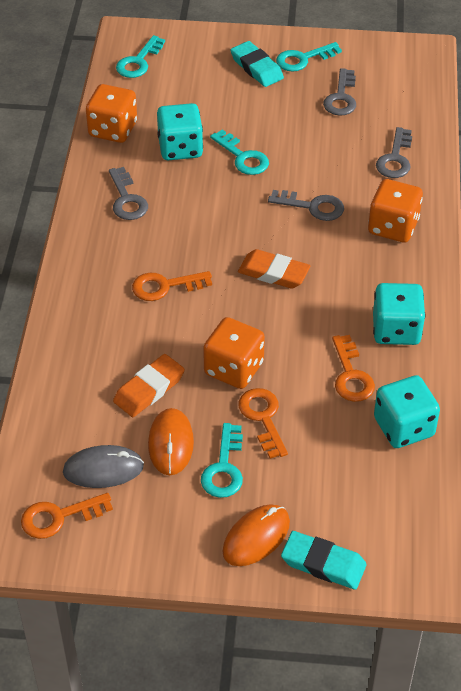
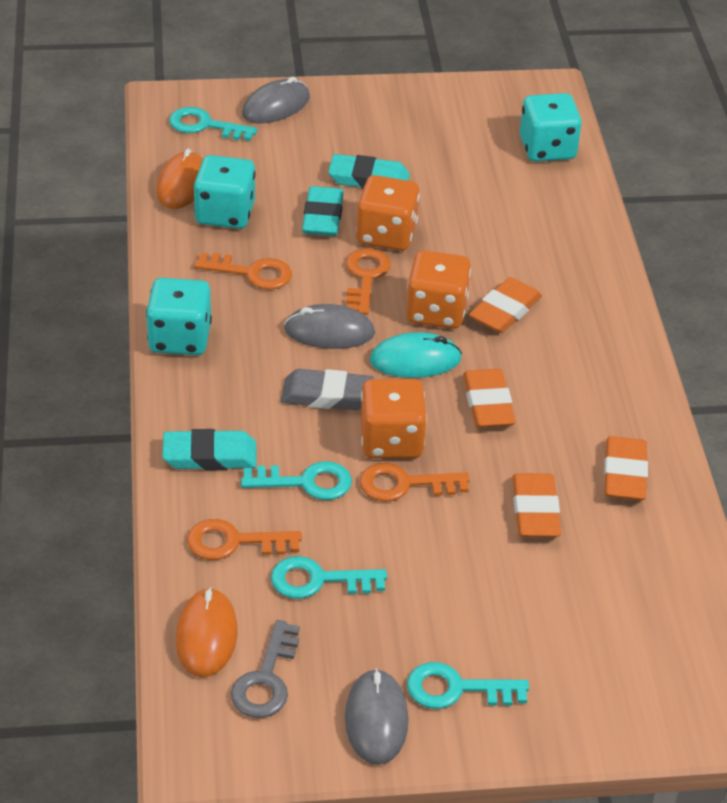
grey eraser: 0 -> 1
grey key: 4 -> 1
grey mouse: 1 -> 3
orange eraser: 2 -> 4
turquoise eraser: 2 -> 3
turquoise mouse: 0 -> 1

